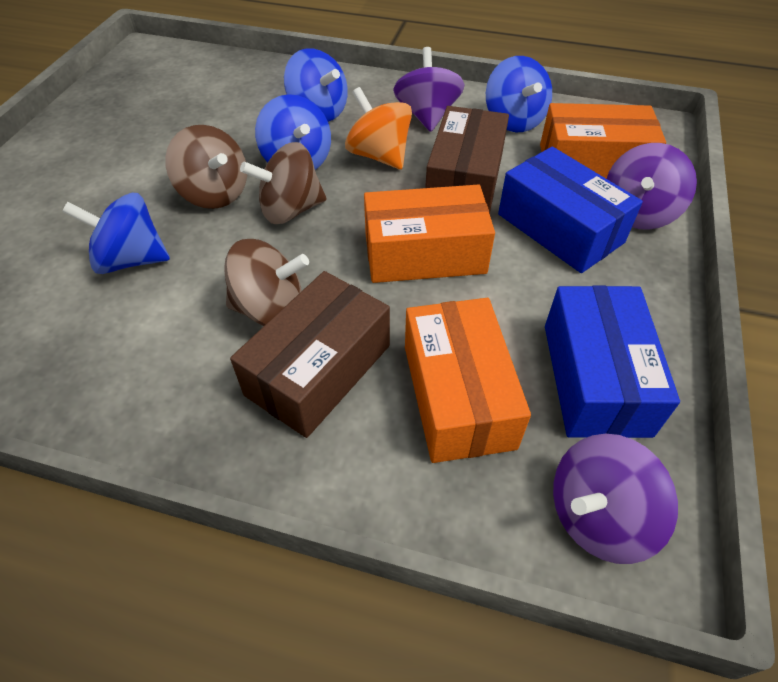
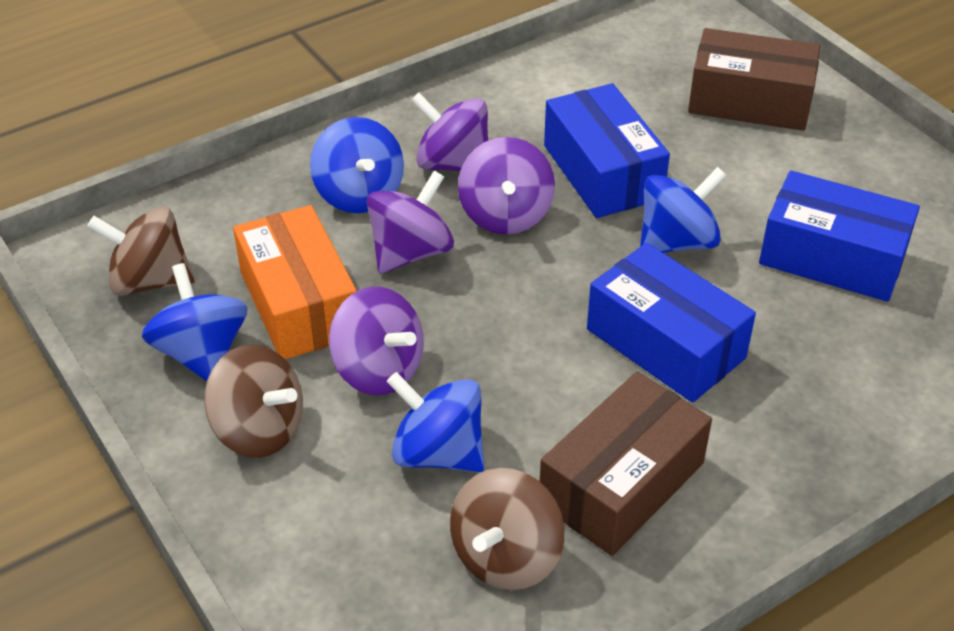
blue box: 2 -> 3
orange box: 3 -> 1
orange spinning top: 1 -> 0
purple spinning top: 3 -> 4

